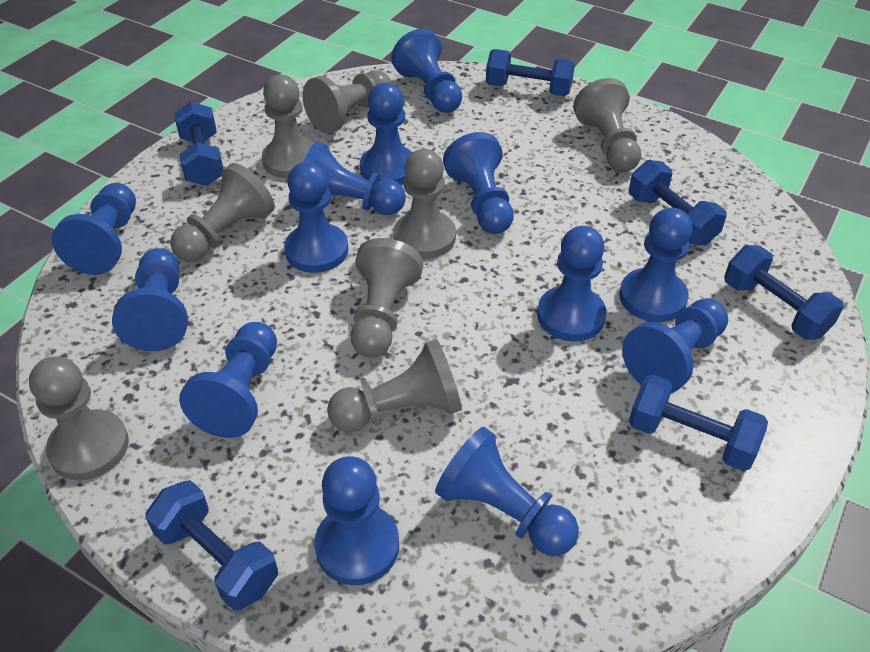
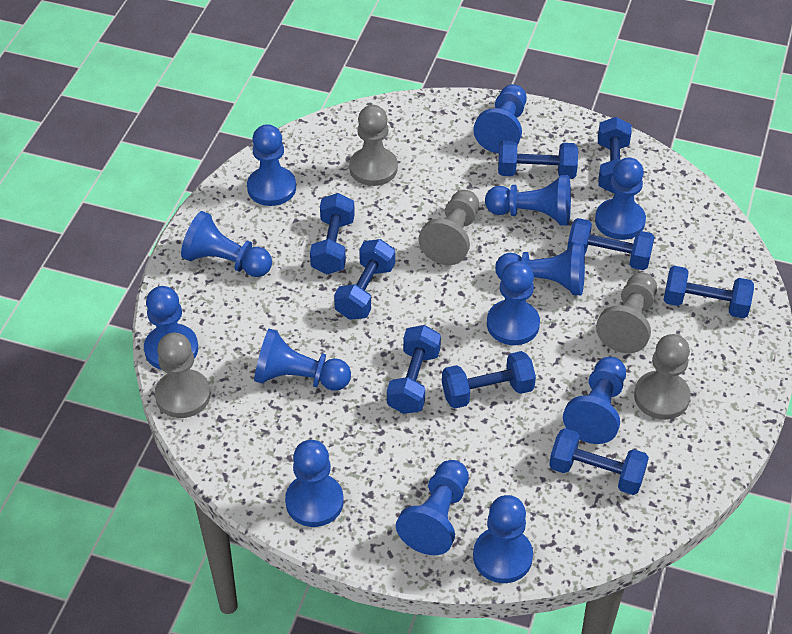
blue dumbbell: 6 -> 9
grey pawn: 8 -> 5

